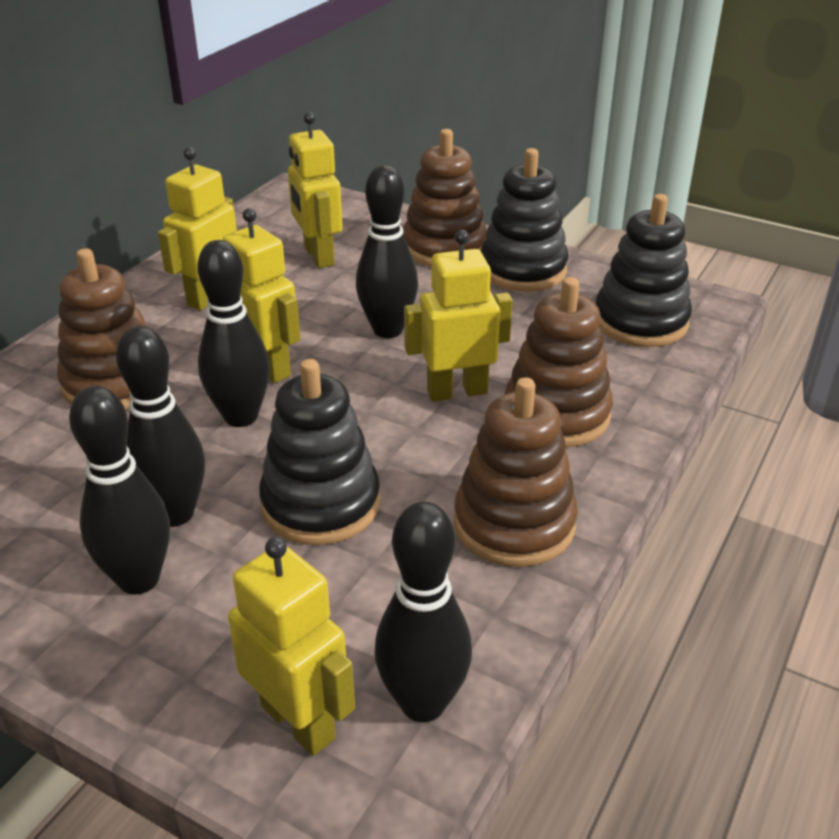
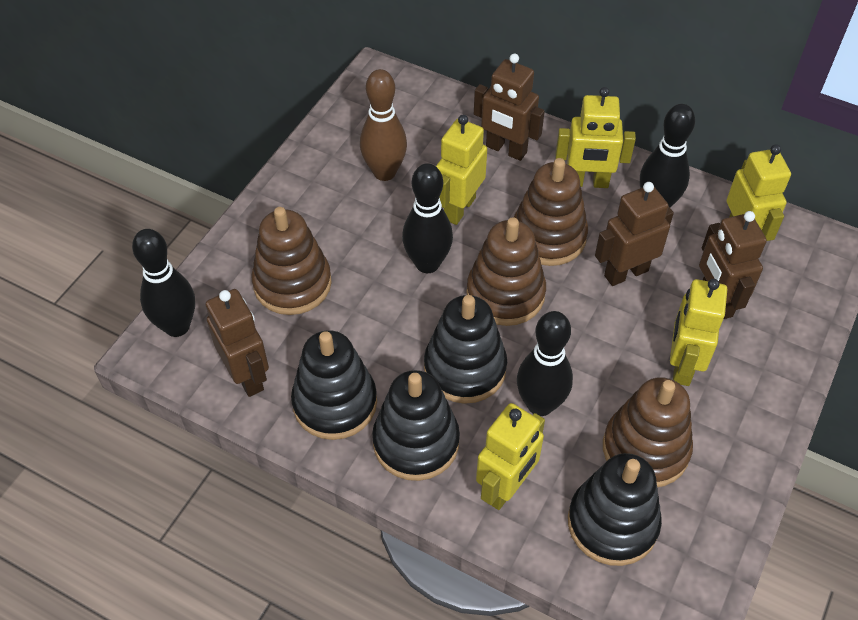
black bowling pin: 5 -> 4
black stacking toy: 3 -> 4
brown bowling pin: 0 -> 1
brown robot: 0 -> 4

